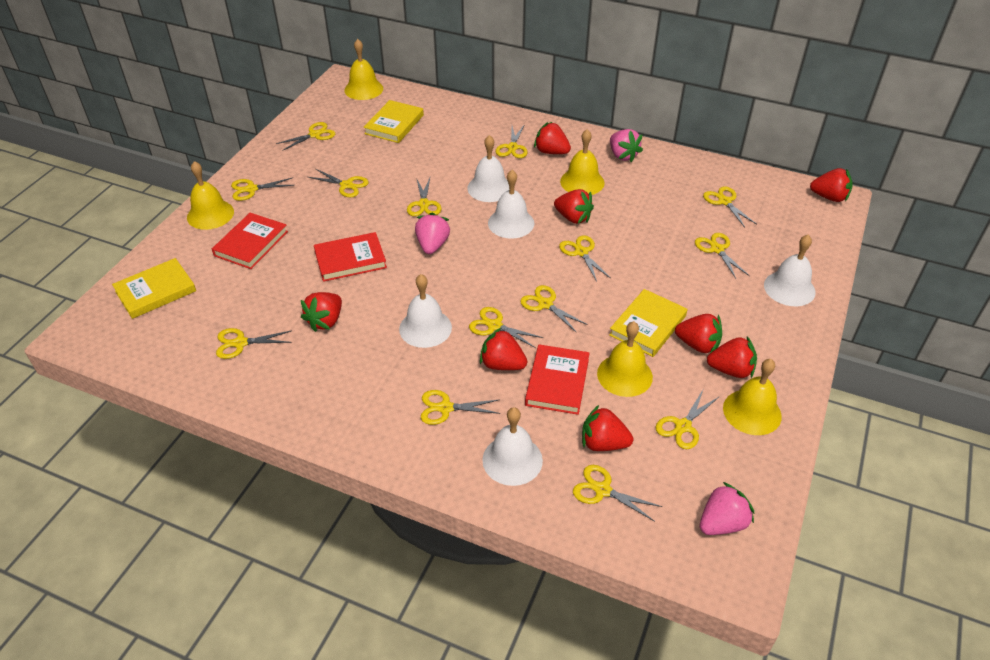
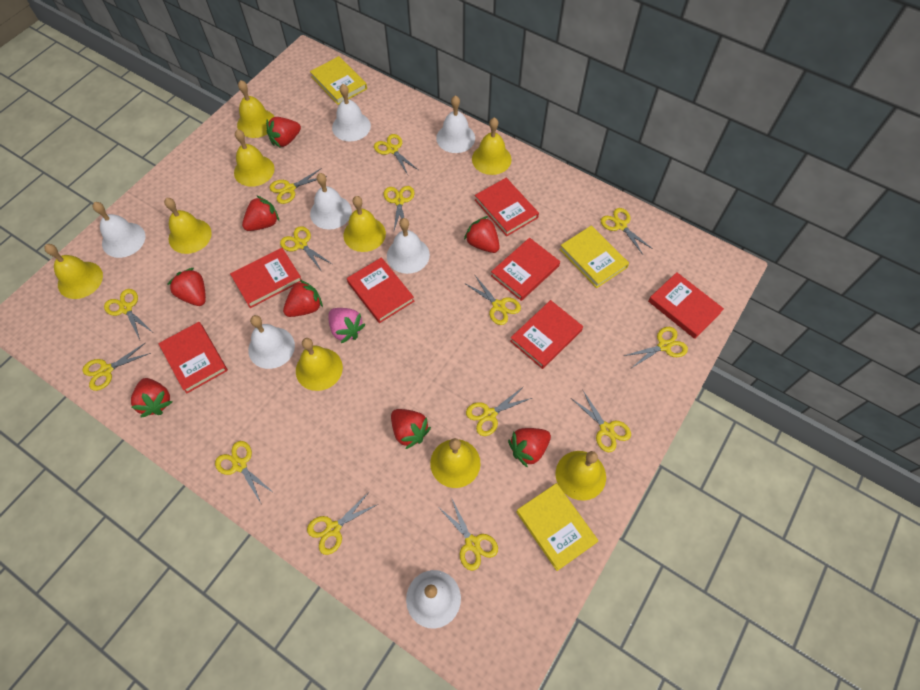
pink strawberry: 3 -> 1
red book: 3 -> 7
white bell: 5 -> 7
yellow bell: 5 -> 9

